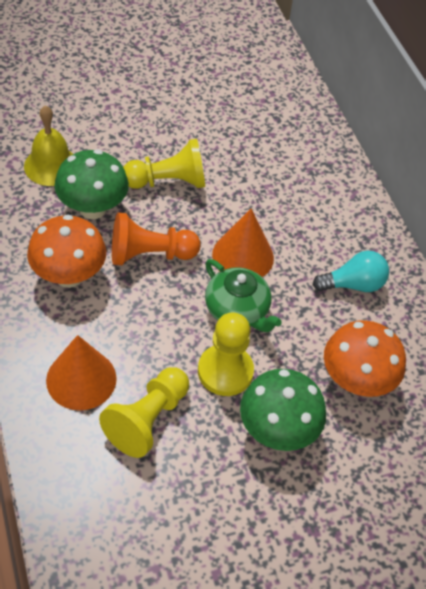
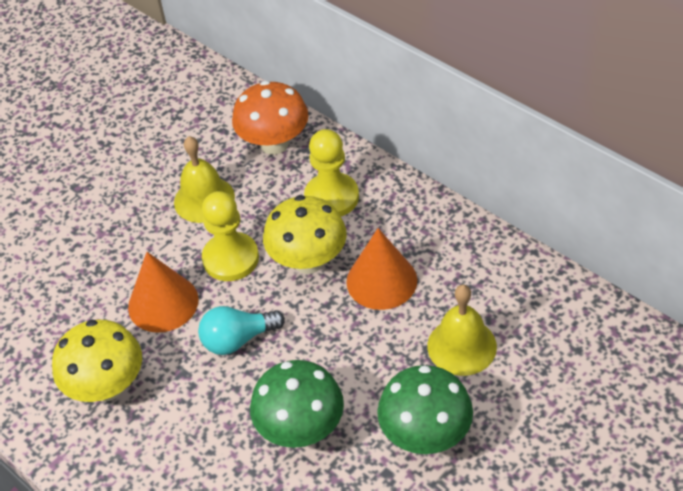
green teapot: 1 -> 0
orange mushroom: 2 -> 1
orange pawn: 1 -> 0
yellow bell: 1 -> 2
yellow mushroom: 0 -> 2
yellow pawn: 3 -> 2

